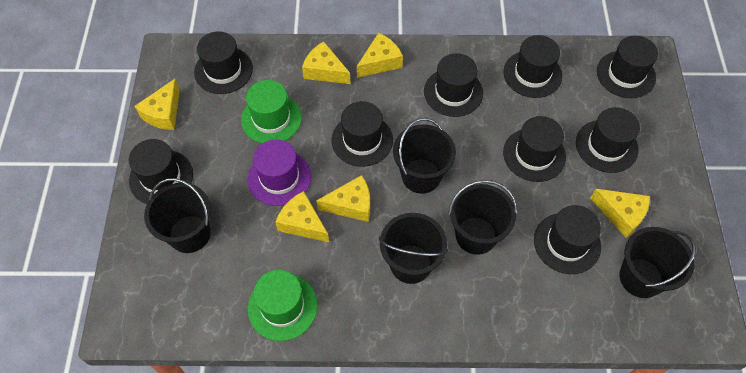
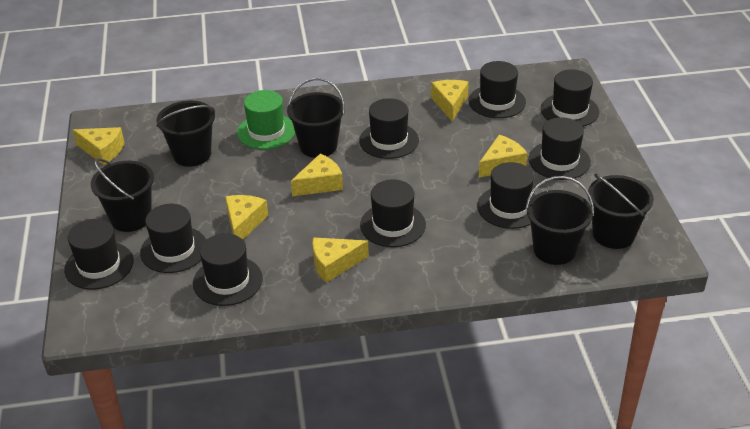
green hat: 2 -> 1
purple hat: 1 -> 0

